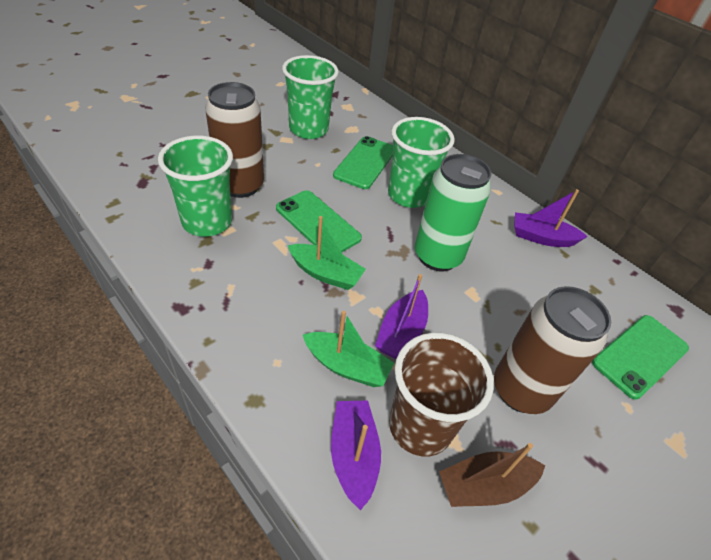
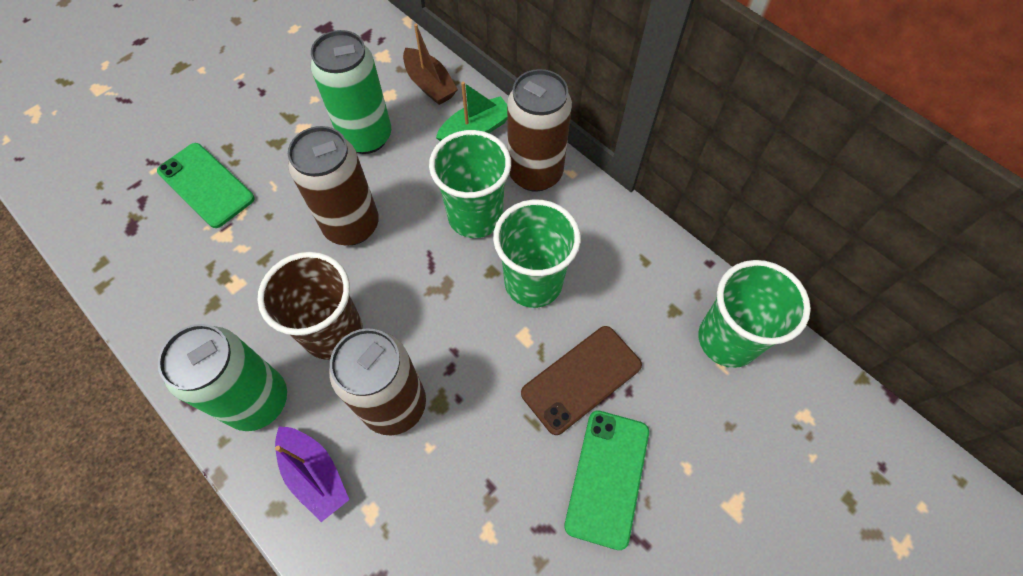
brown can: 2 -> 3
brown phone: 0 -> 1
green boat: 2 -> 1
green can: 1 -> 2
green phone: 3 -> 2
purple boat: 3 -> 1

